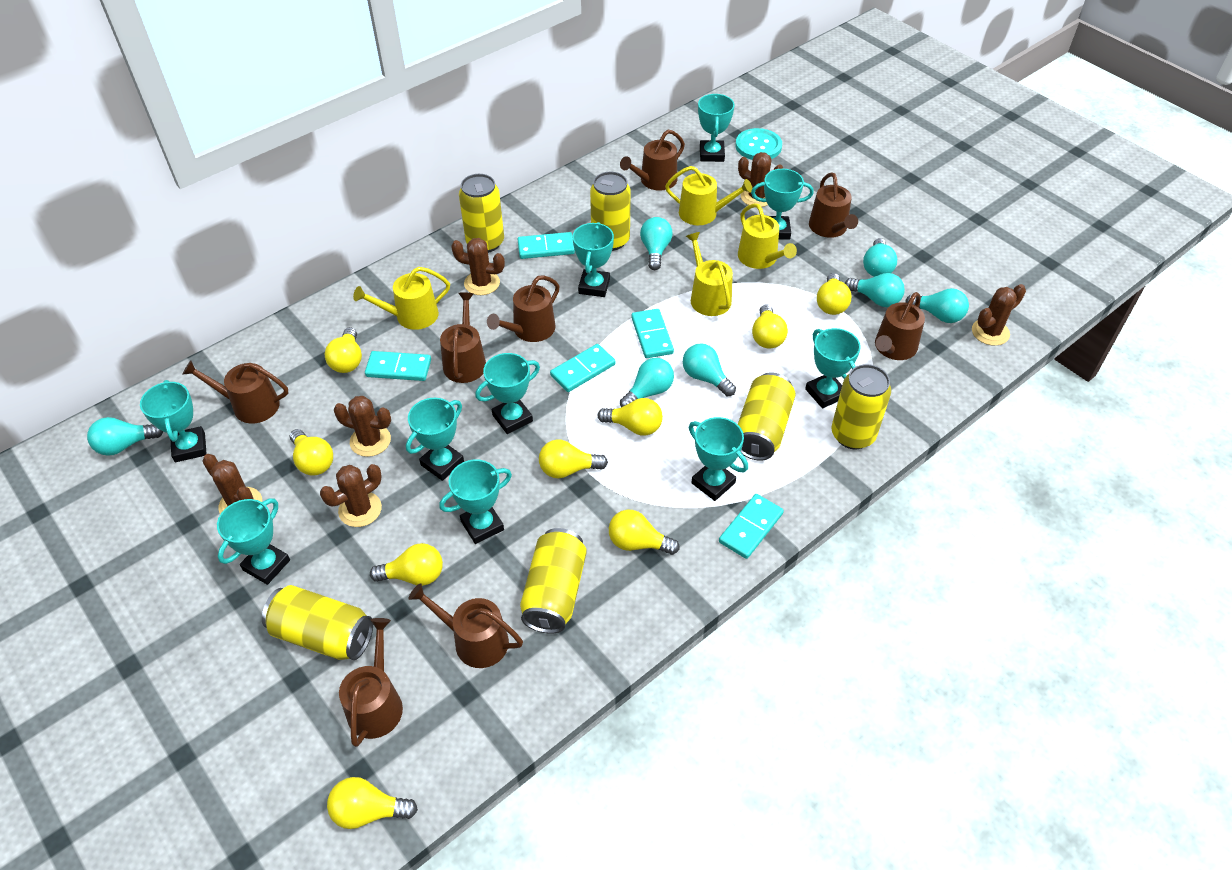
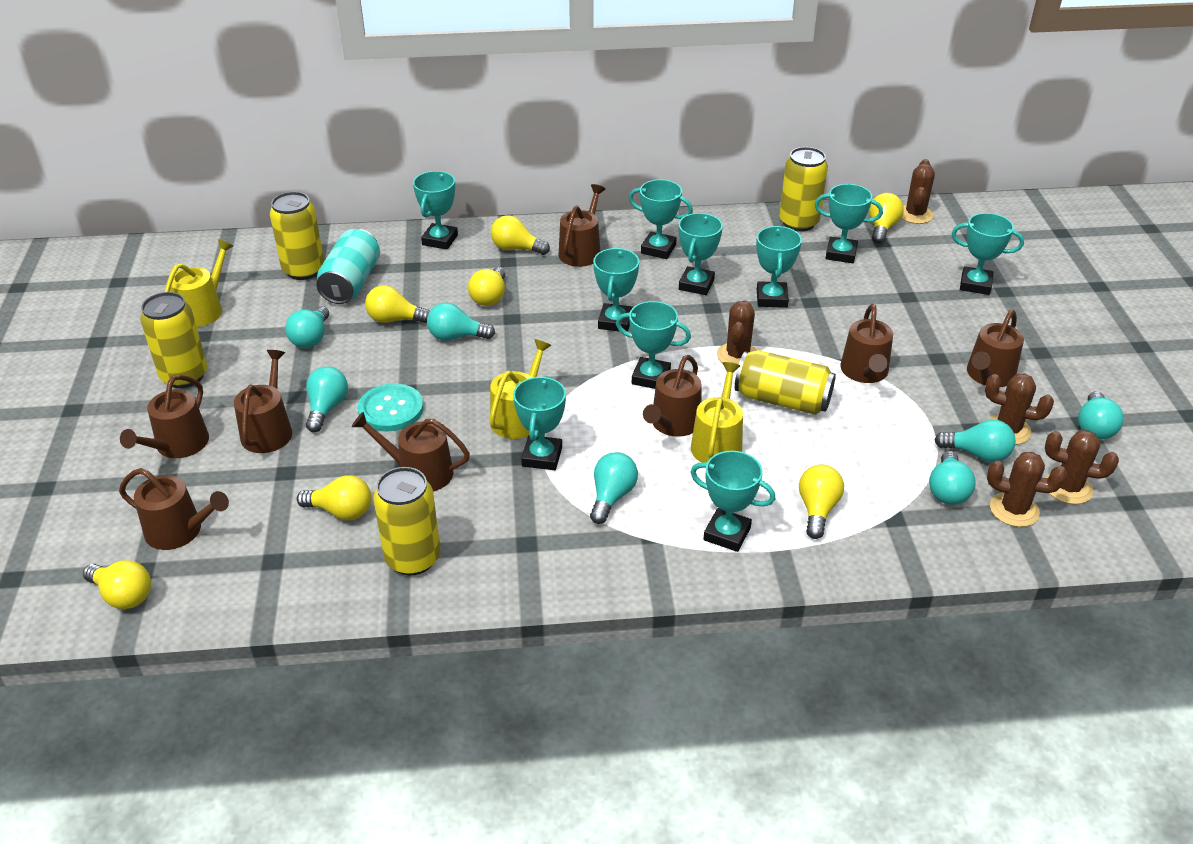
brown cactus: 6 -> 5
turquoise can: 0 -> 1
turquoise domino: 5 -> 0
yellow can: 6 -> 5
yellow light bulb: 9 -> 7
yellow watering can: 4 -> 3

